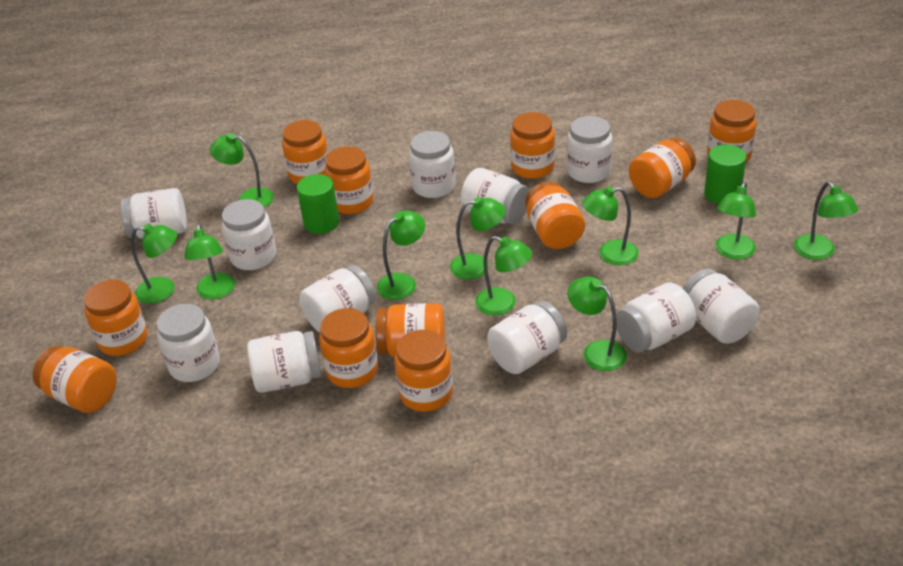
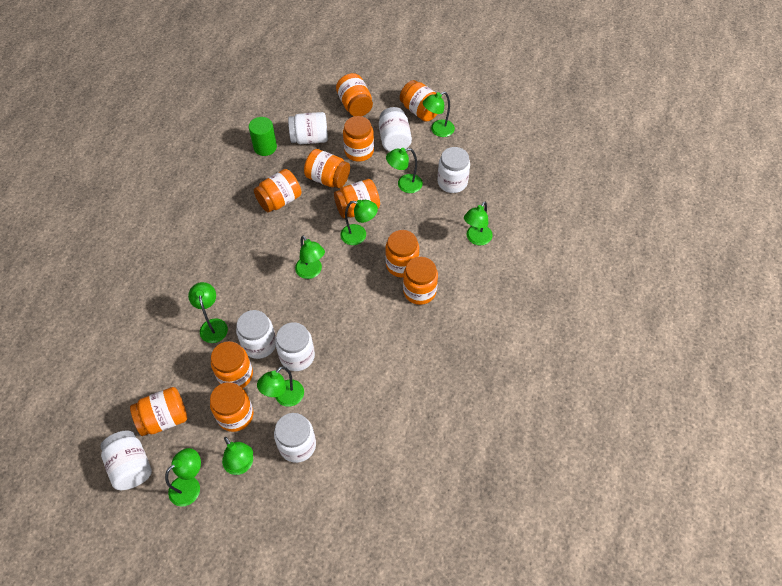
green cylinder: 2 -> 1
green lamp: 10 -> 9
white jar: 11 -> 7

